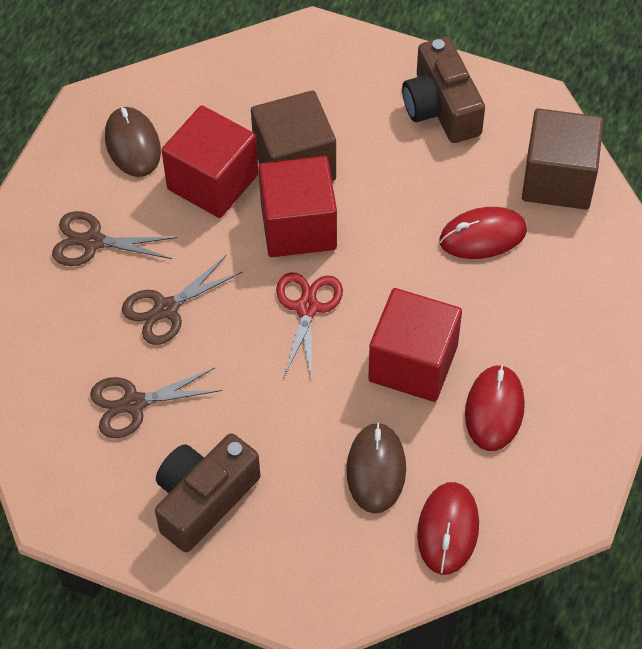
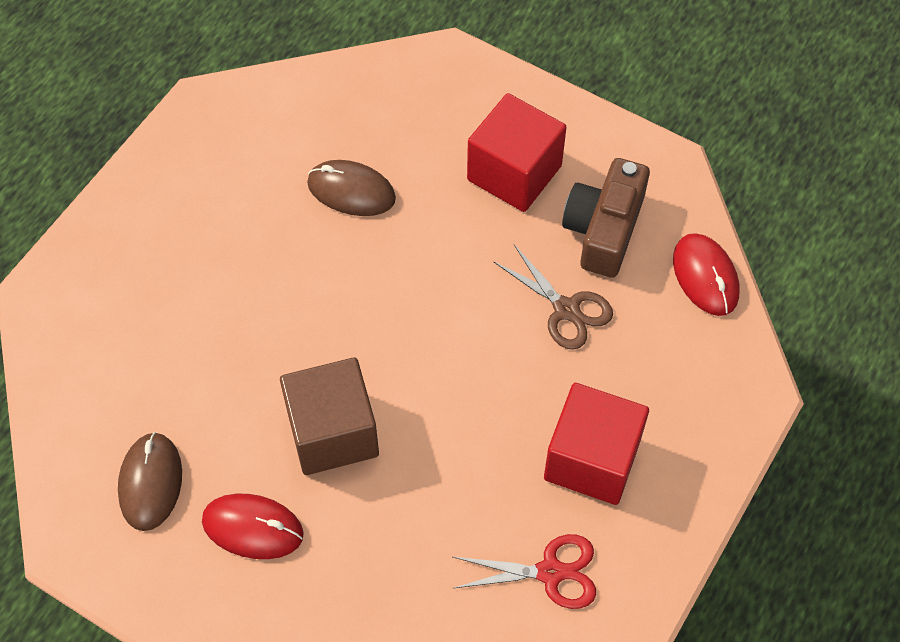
brown camera: 2 -> 1
brown cube: 2 -> 1
brown scissors: 3 -> 1
red cube: 3 -> 2
red mouse: 3 -> 2

